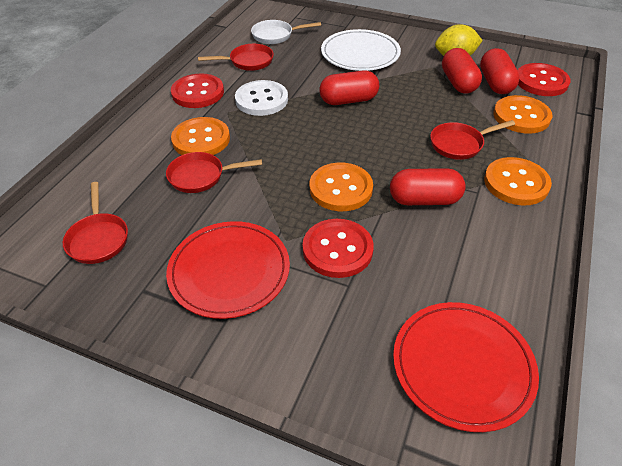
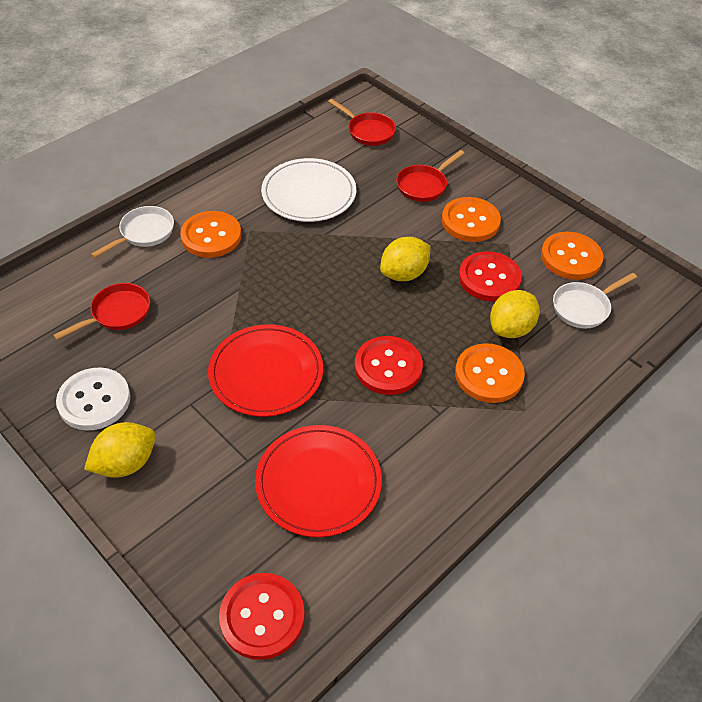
red capsule: 4 -> 0
red pan: 4 -> 3
white pan: 1 -> 2
yellow lemon: 1 -> 3

